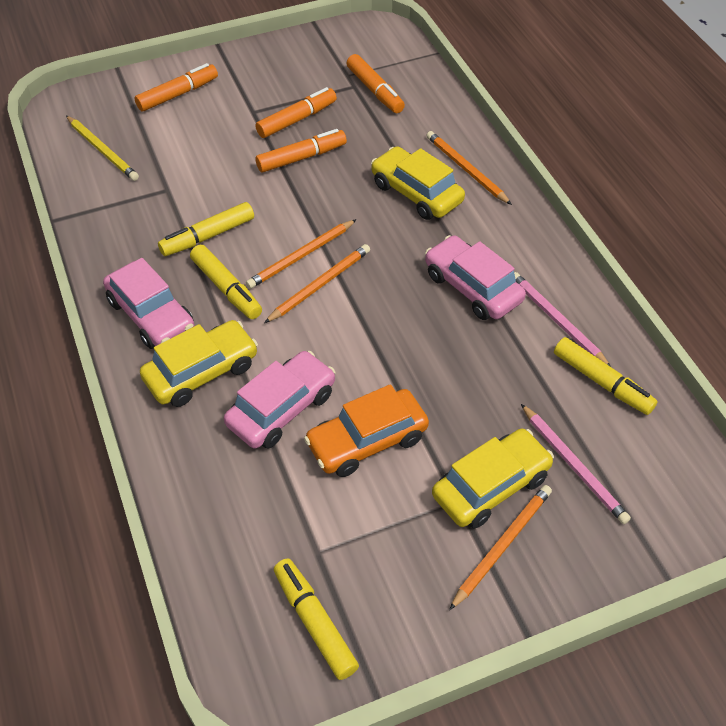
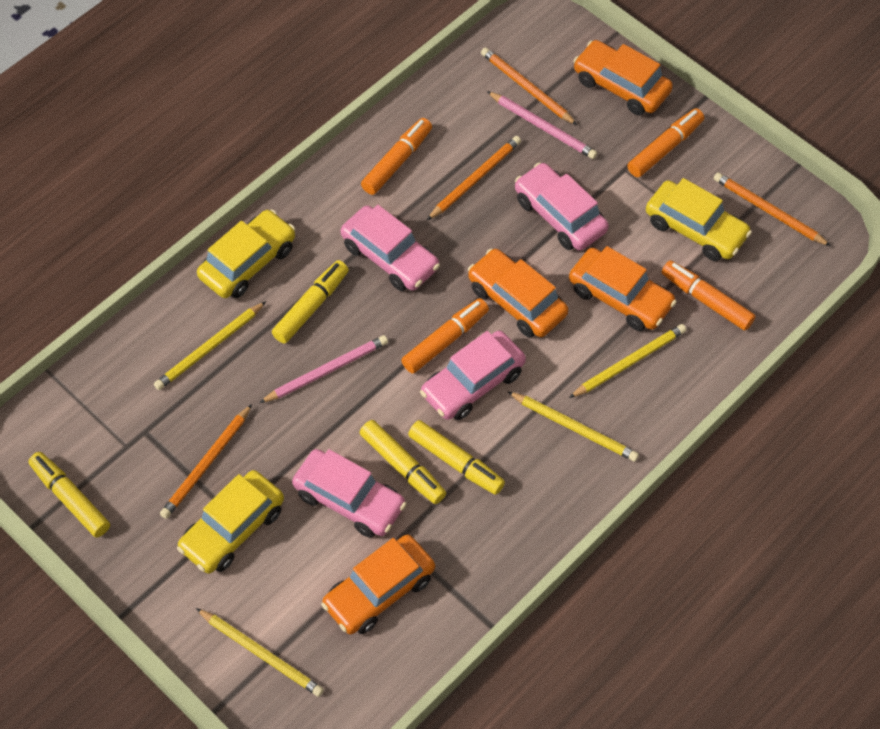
orange car: 1 -> 4
pink car: 3 -> 4
yellow pencil: 1 -> 4

